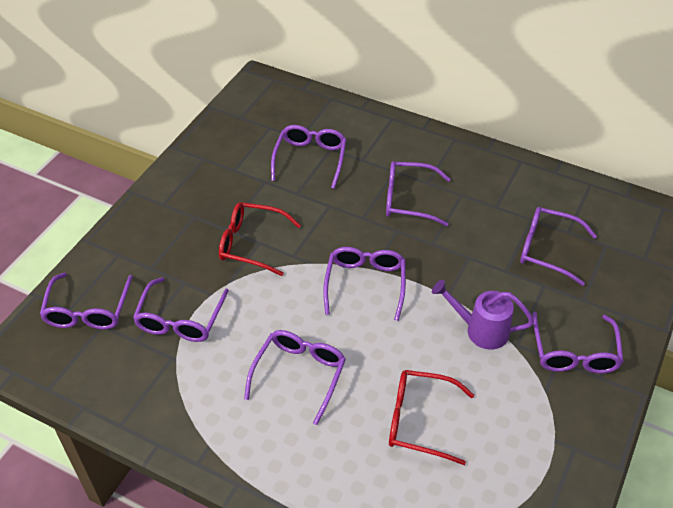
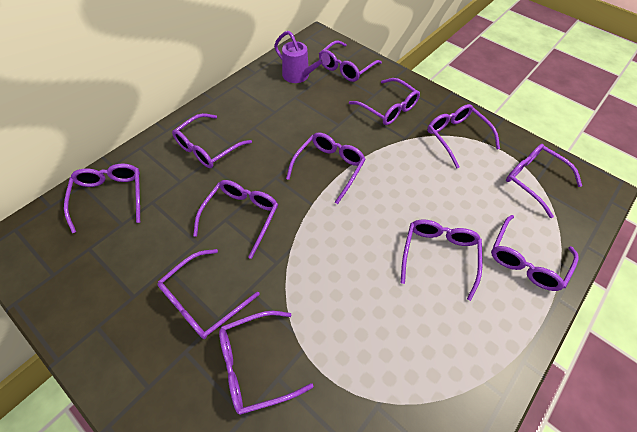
purple glasses: 8 -> 12
red glasses: 2 -> 0

